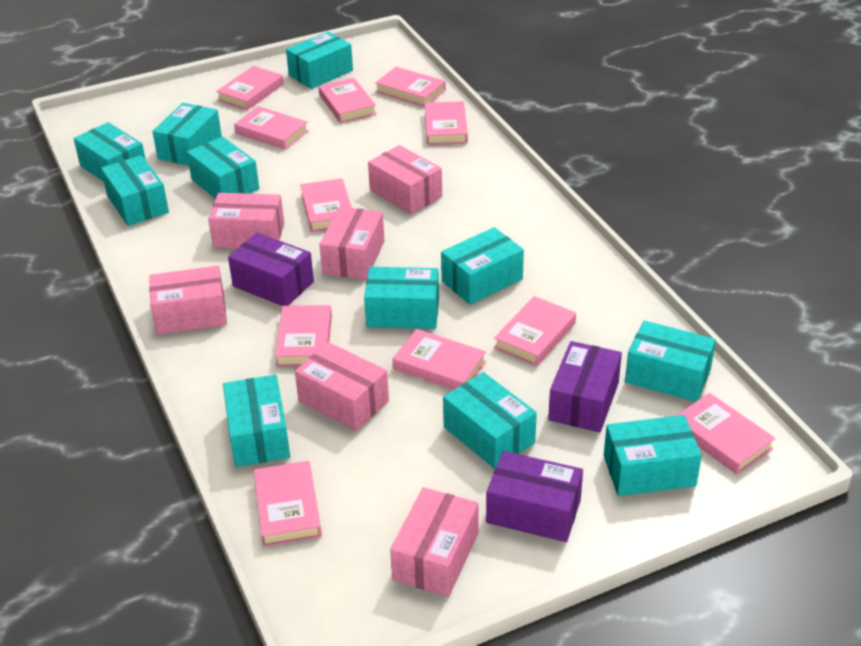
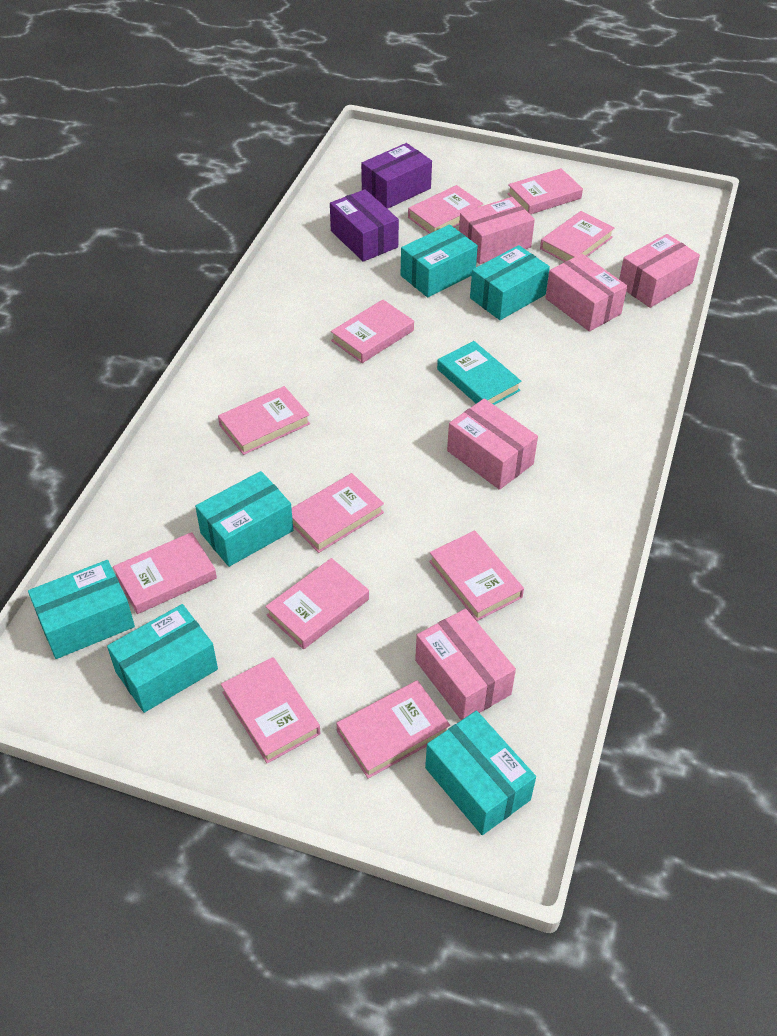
pink box: 6 -> 5
purple box: 3 -> 2
turquoise book: 0 -> 1
turquoise box: 11 -> 6

